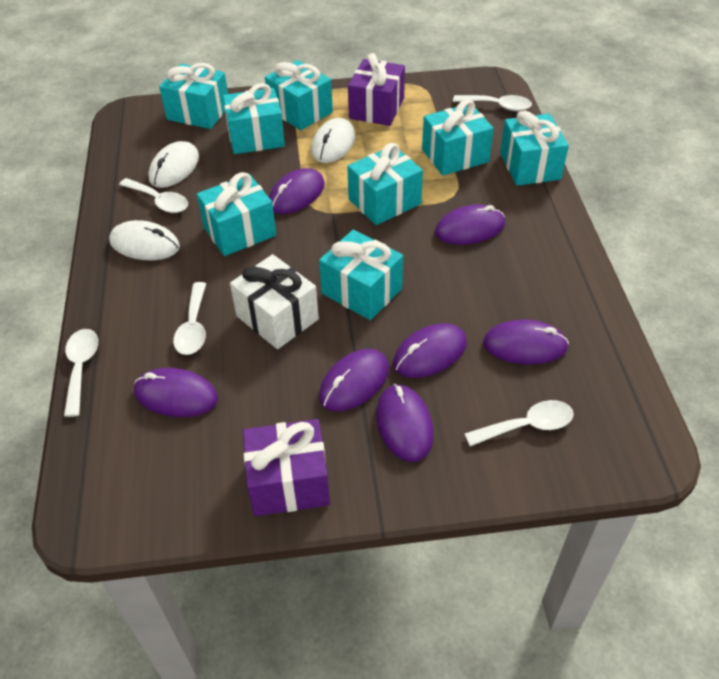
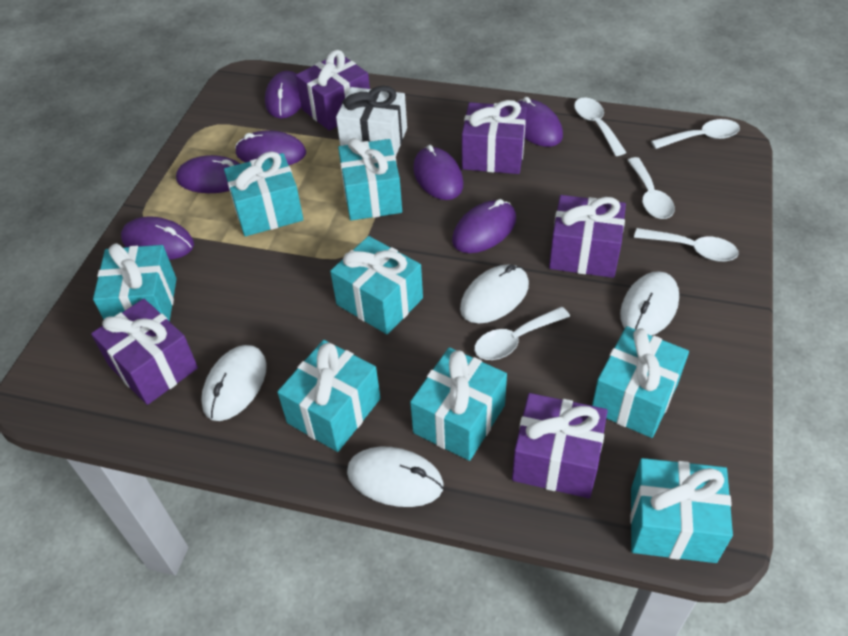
purple gift: 2 -> 5
white mouse: 3 -> 4

